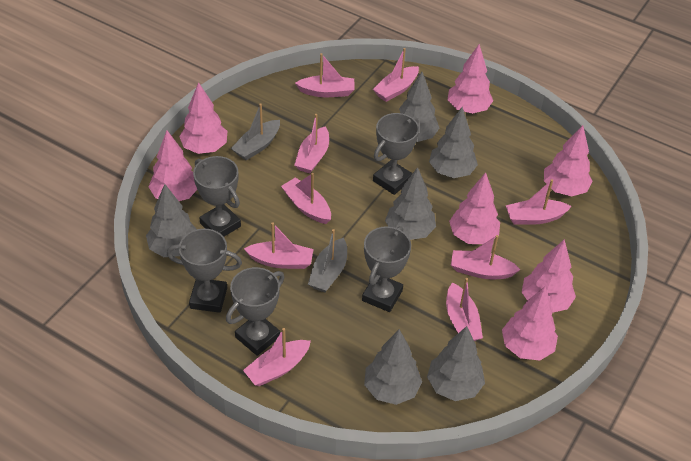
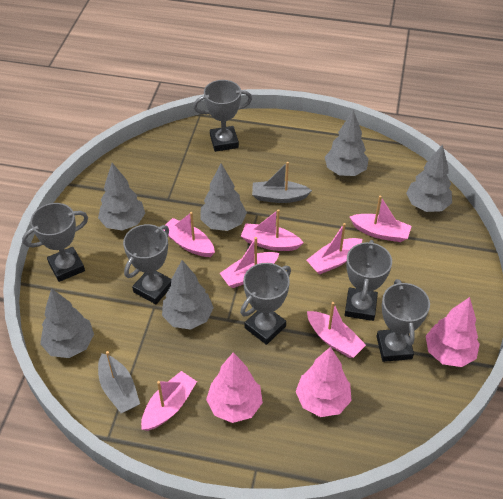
grey trophy: 5 -> 6
pink boat: 9 -> 7
pink tree: 7 -> 3

